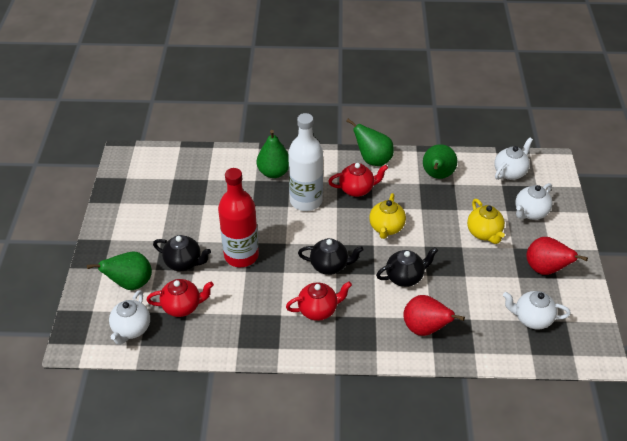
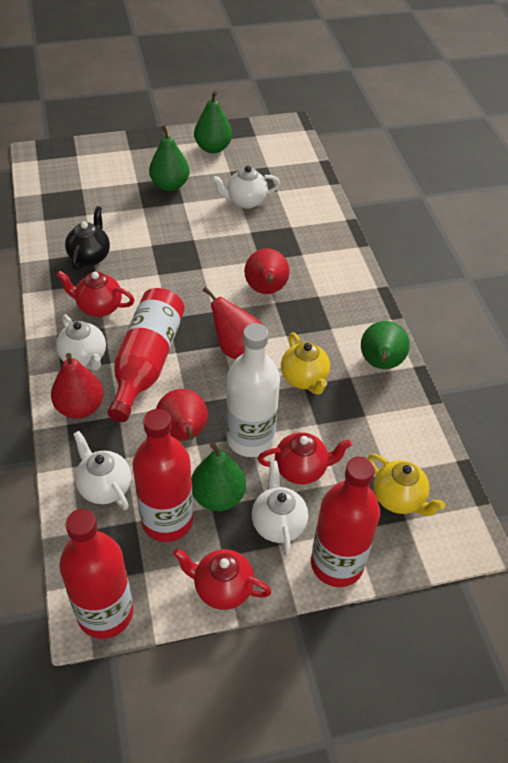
black teapot: 3 -> 1
red bottle: 1 -> 4
red pear: 2 -> 4

